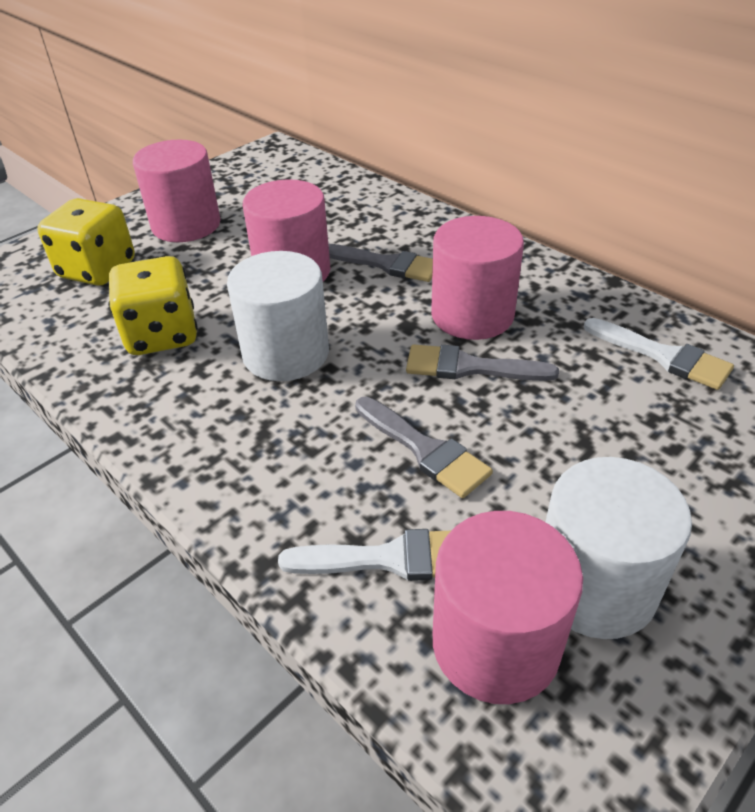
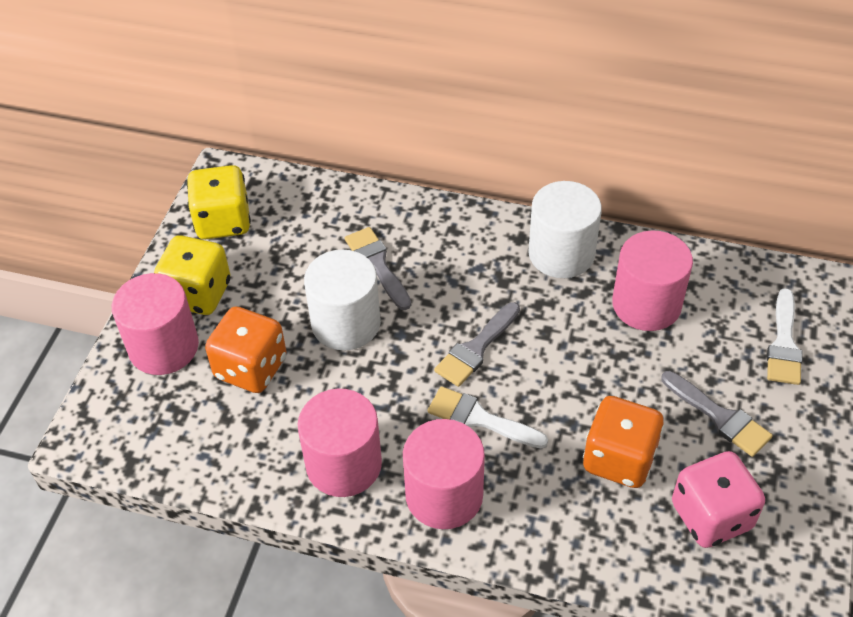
orange dice: 0 -> 2
pink dice: 0 -> 1

